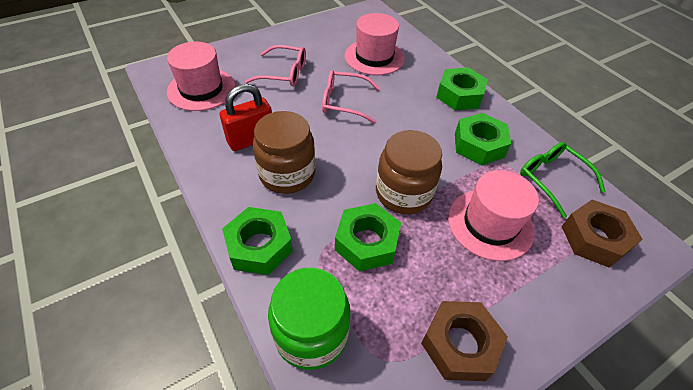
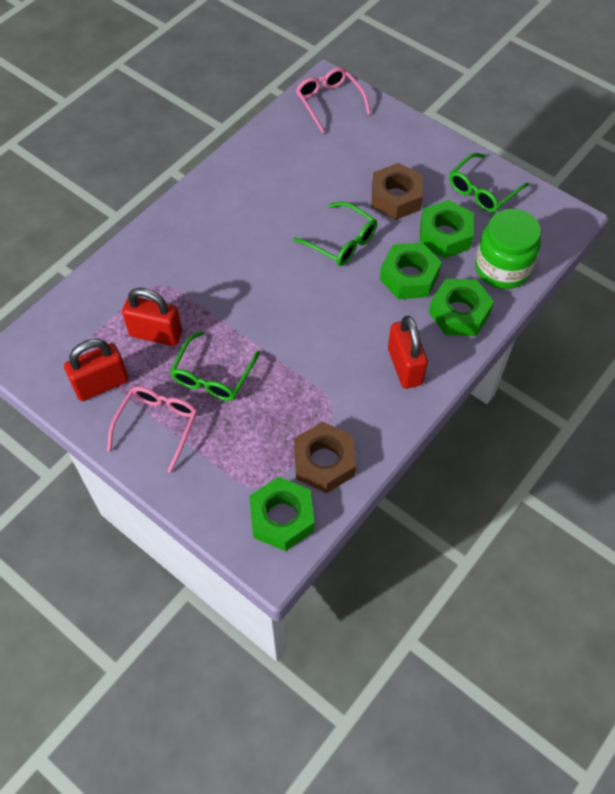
brown jar: 2 -> 0
green glasses: 1 -> 3
pink hat: 3 -> 0
red padlock: 1 -> 3

